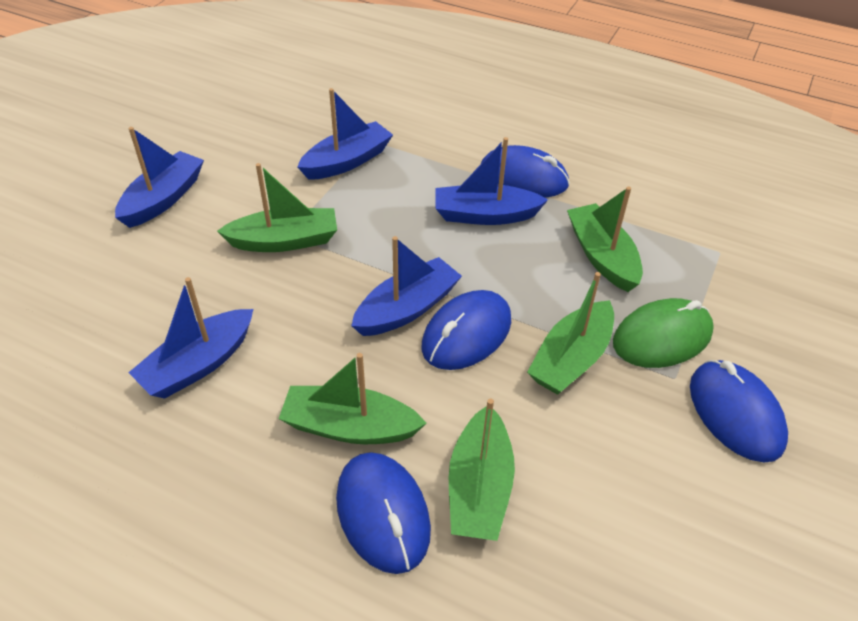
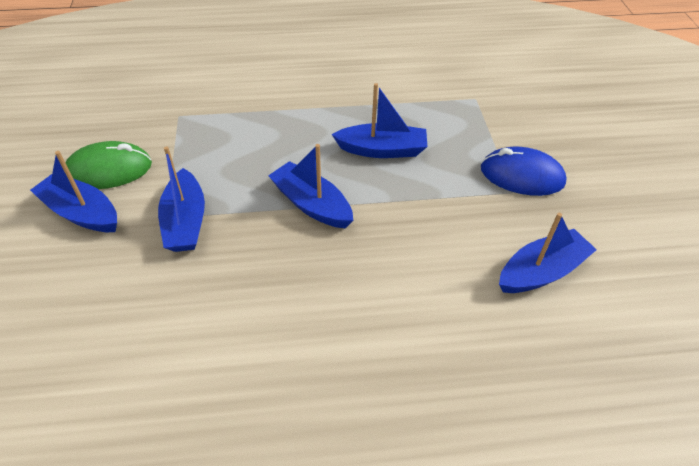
blue mouse: 4 -> 1
green boat: 5 -> 0

